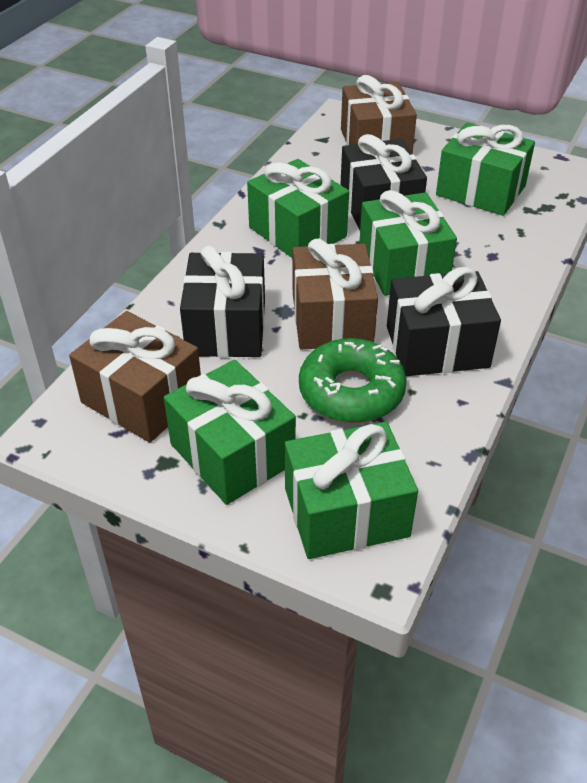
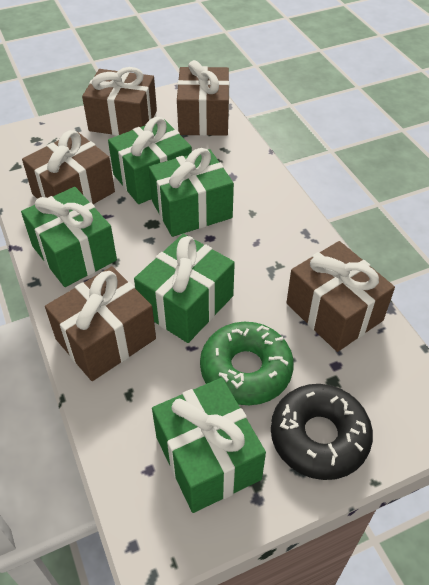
black donut: 0 -> 1
black gift: 3 -> 0
brown gift: 3 -> 5

